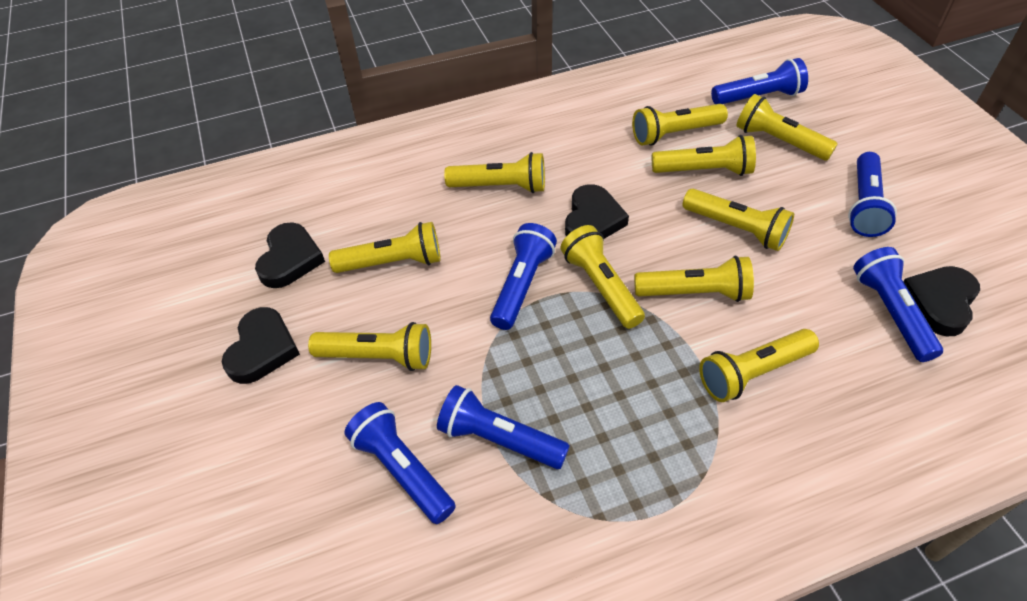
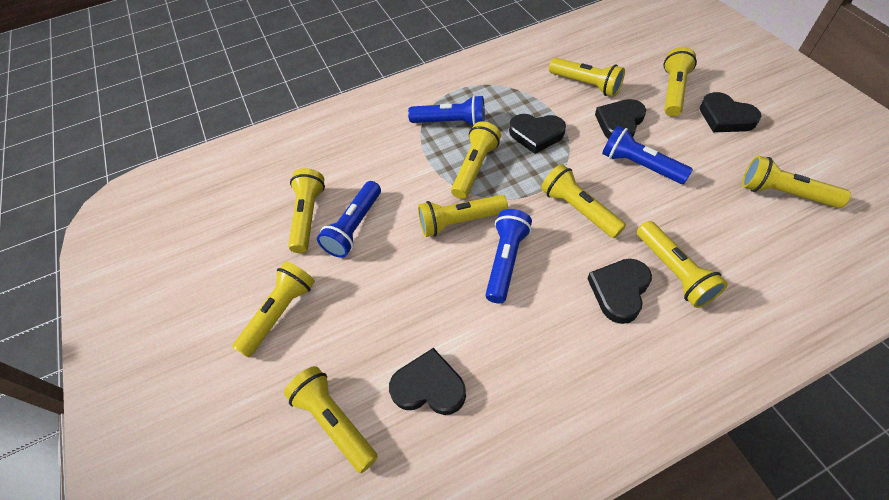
black heart: 4 -> 5
blue flashlight: 6 -> 4

